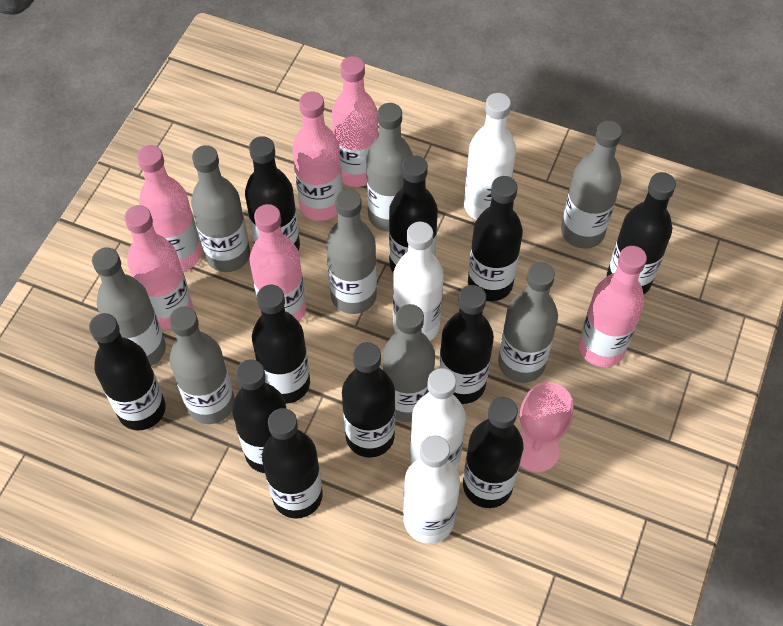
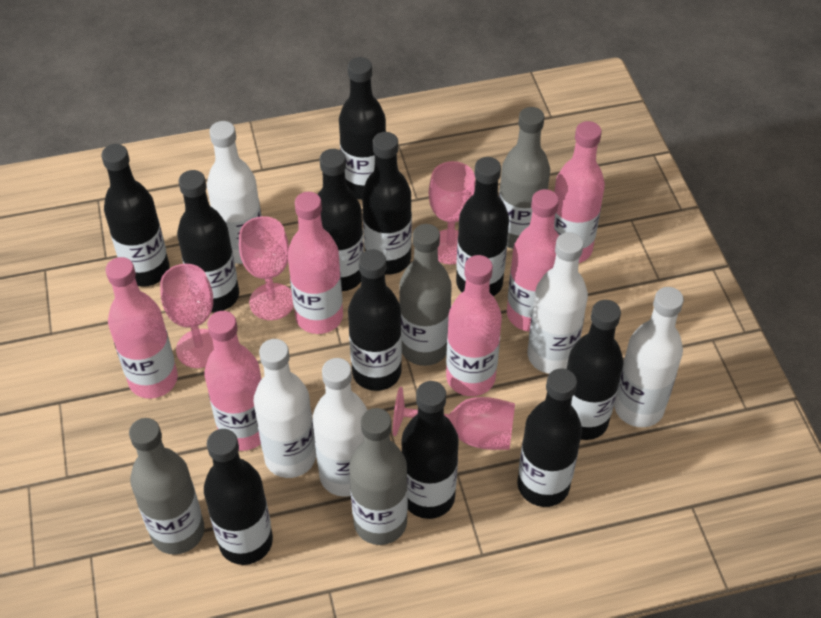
grey bottle: 8 -> 4
pink goblet: 1 -> 4
white bottle: 4 -> 5

